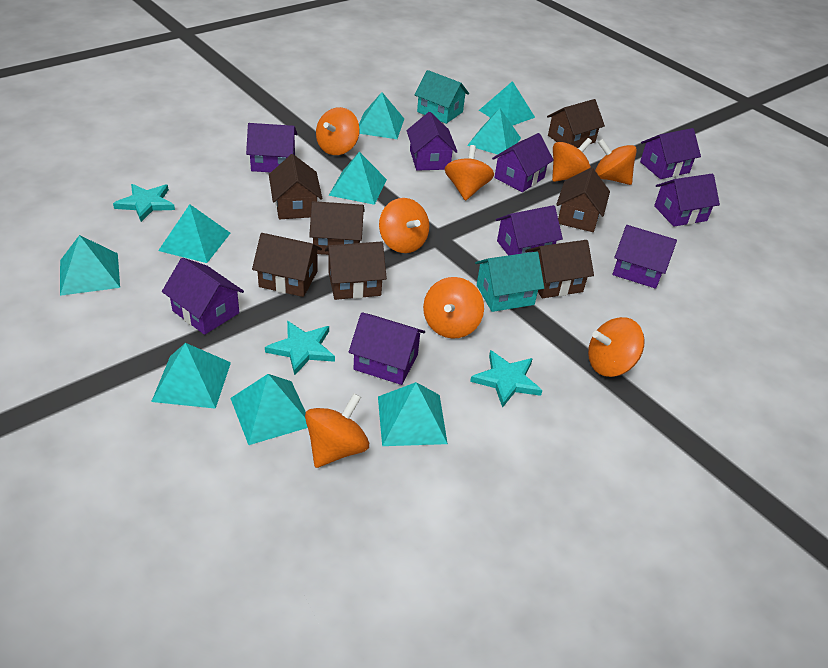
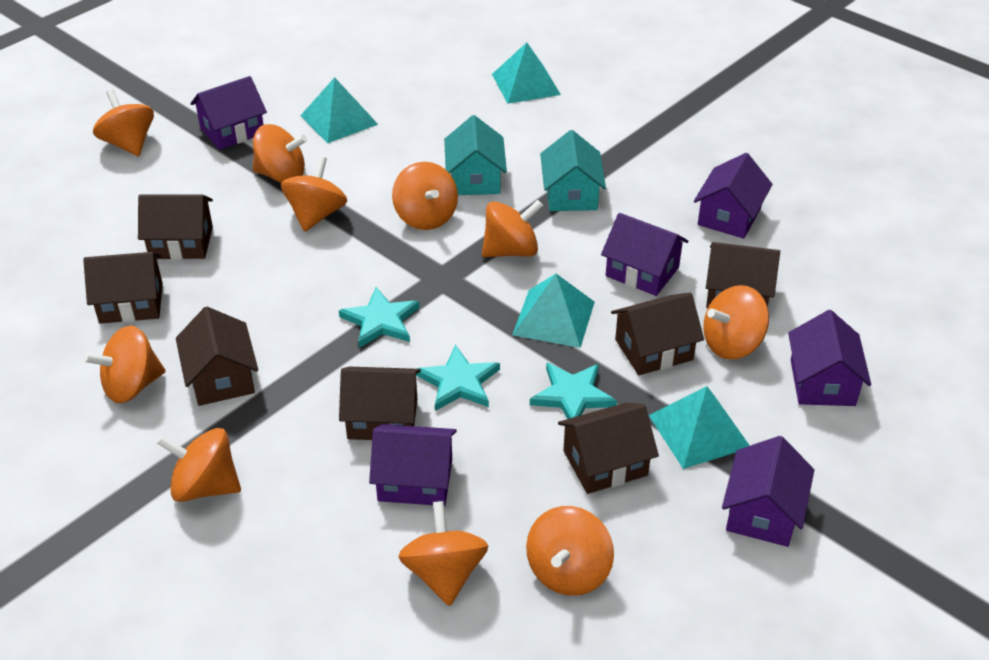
orange spinning top: 8 -> 10
purple house: 9 -> 6
turquoise pyramid: 9 -> 4

